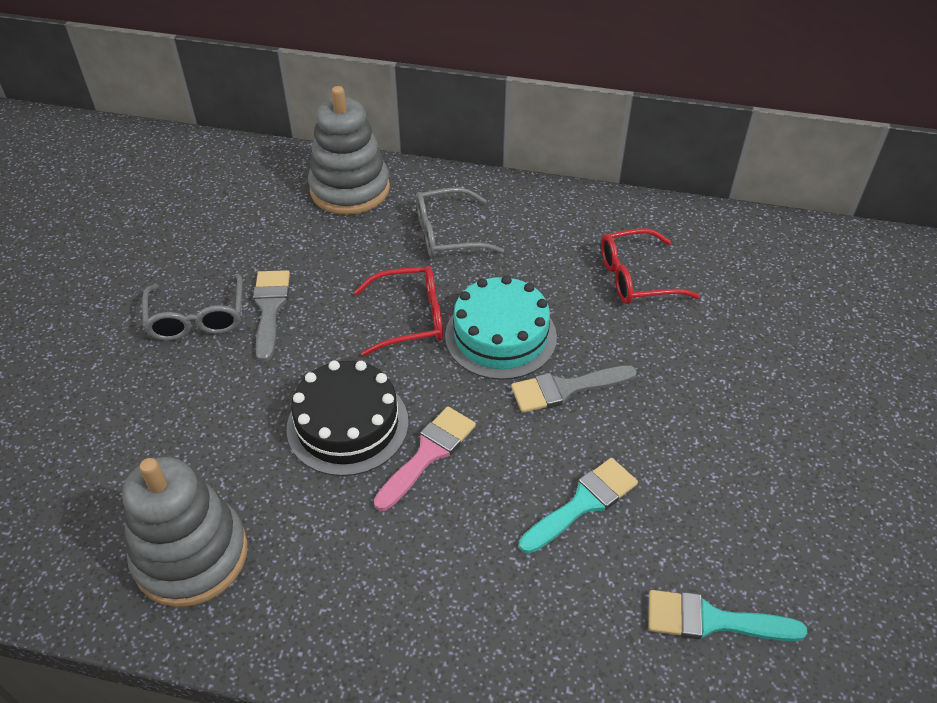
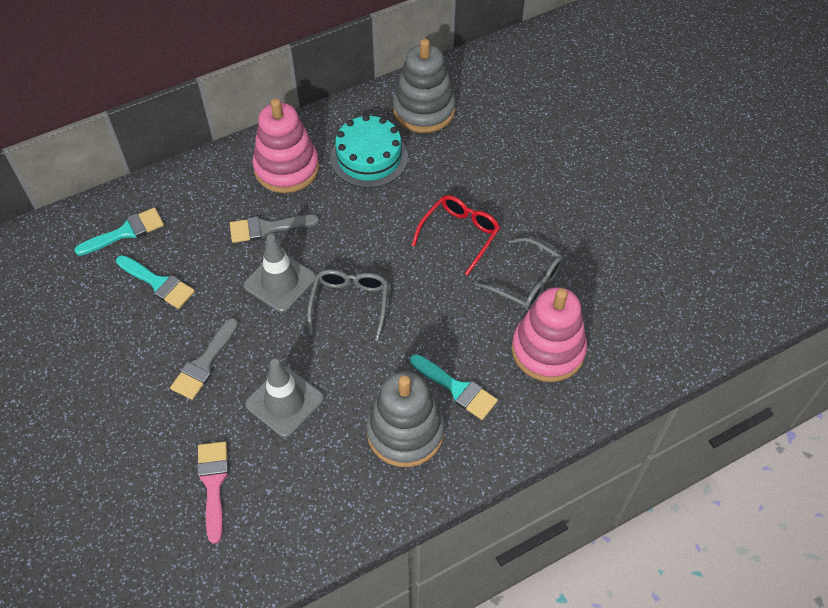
black cake: 1 -> 0
grey traffic cone: 0 -> 2
pink stacking toy: 0 -> 2
red glasses: 2 -> 1
turquoise brush: 2 -> 3

